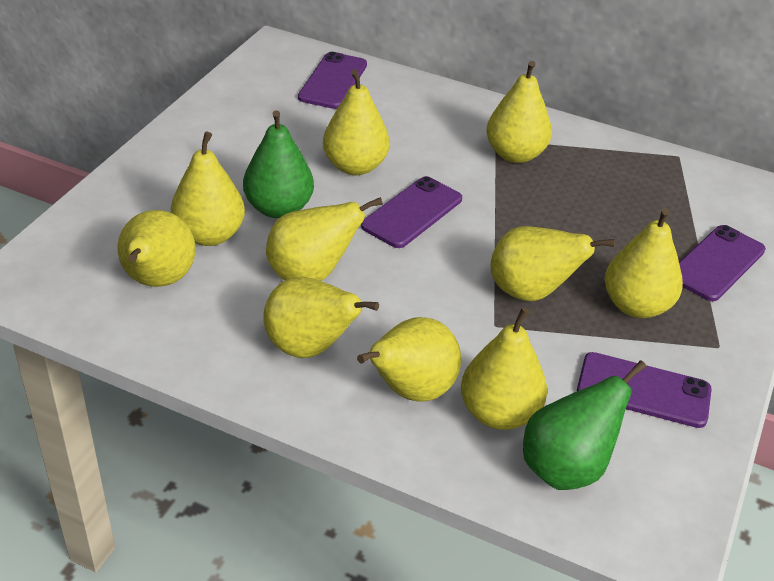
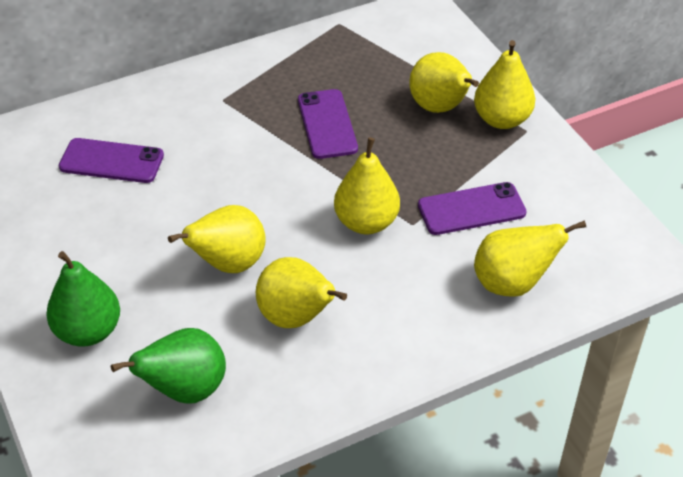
purple phone: 4 -> 3
yellow pear: 10 -> 6

